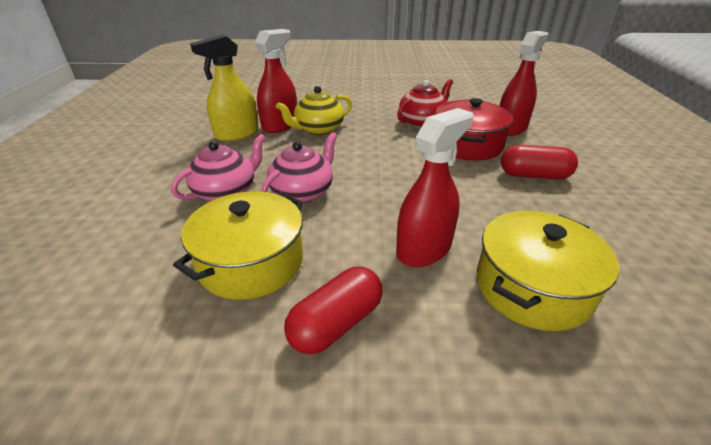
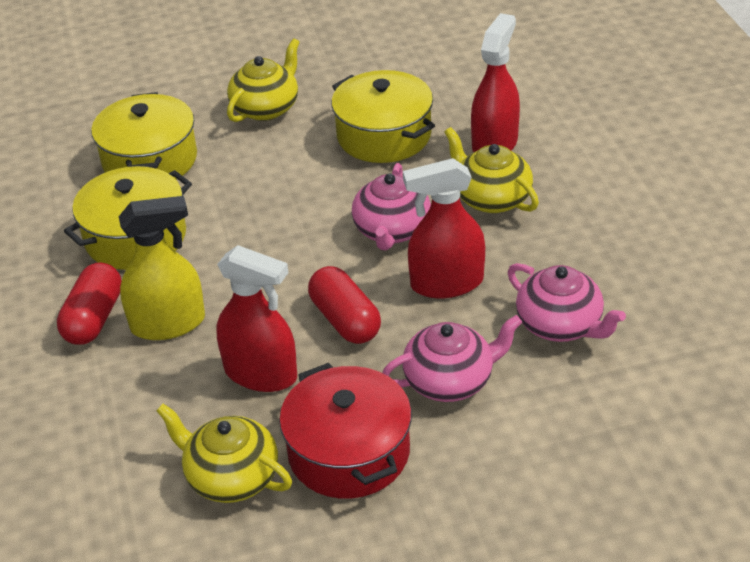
pink teapot: 2 -> 3
red teapot: 1 -> 0
yellow pot: 2 -> 3
yellow teapot: 1 -> 3

